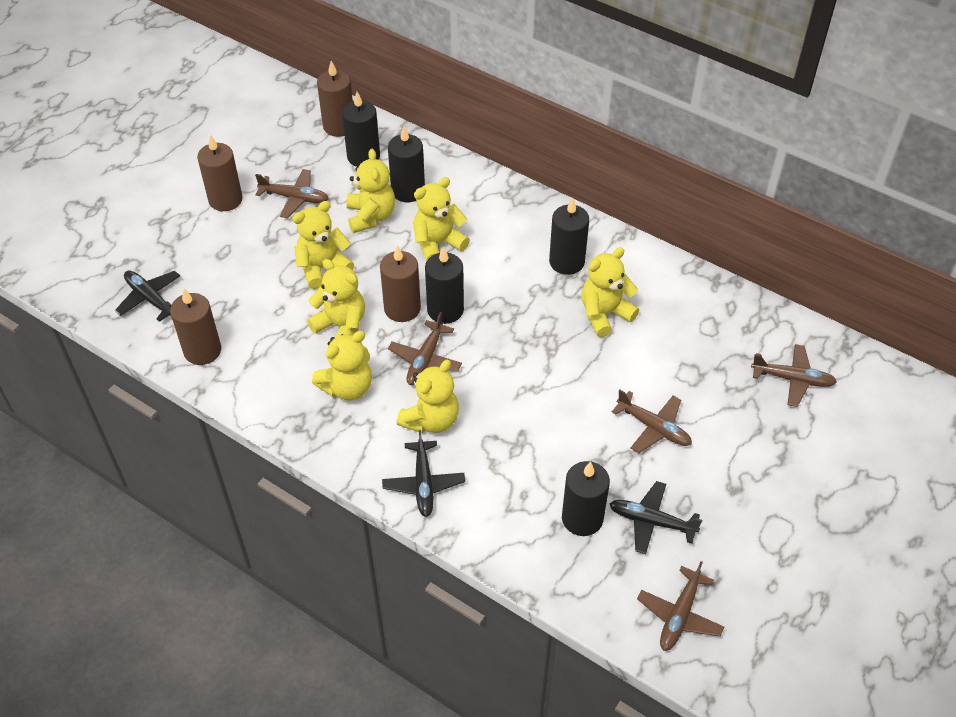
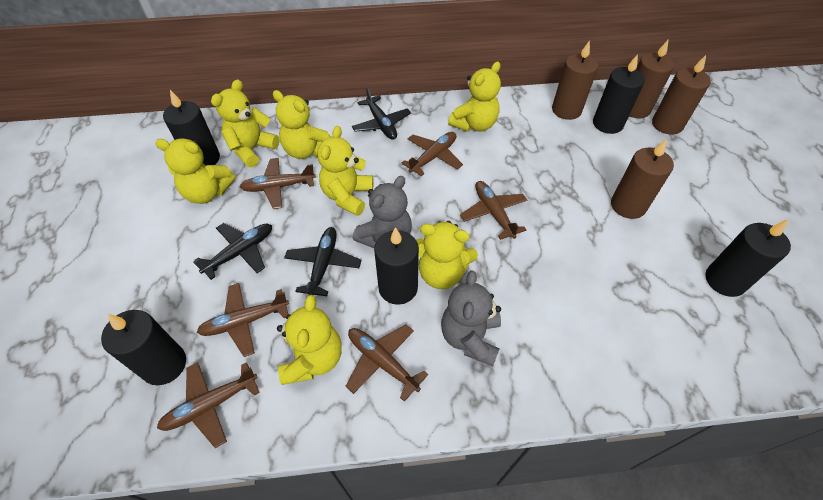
brown plane: 5 -> 6
grey teddy bear: 0 -> 2

